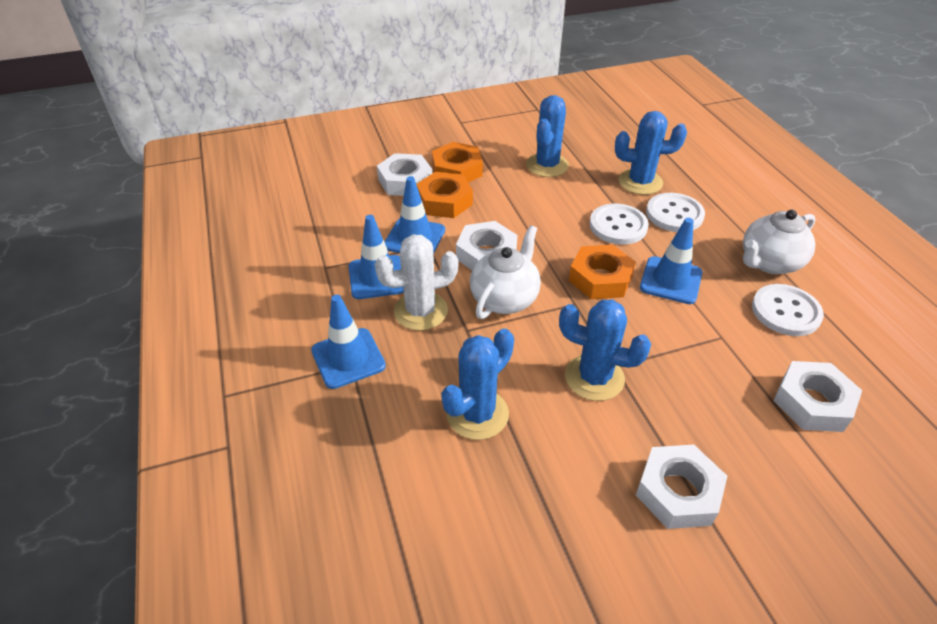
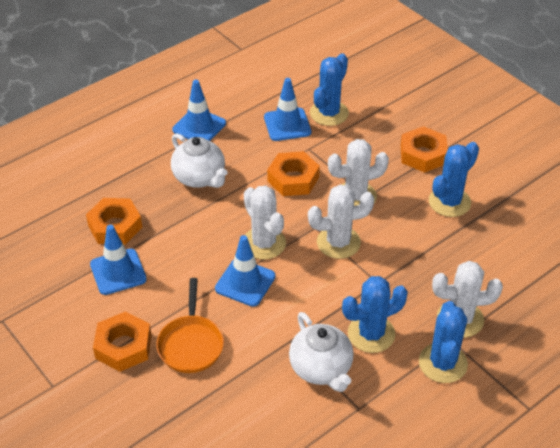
orange nut: 3 -> 4
orange pan: 0 -> 1
white button: 3 -> 0
white cactus: 1 -> 4
white nut: 4 -> 0

